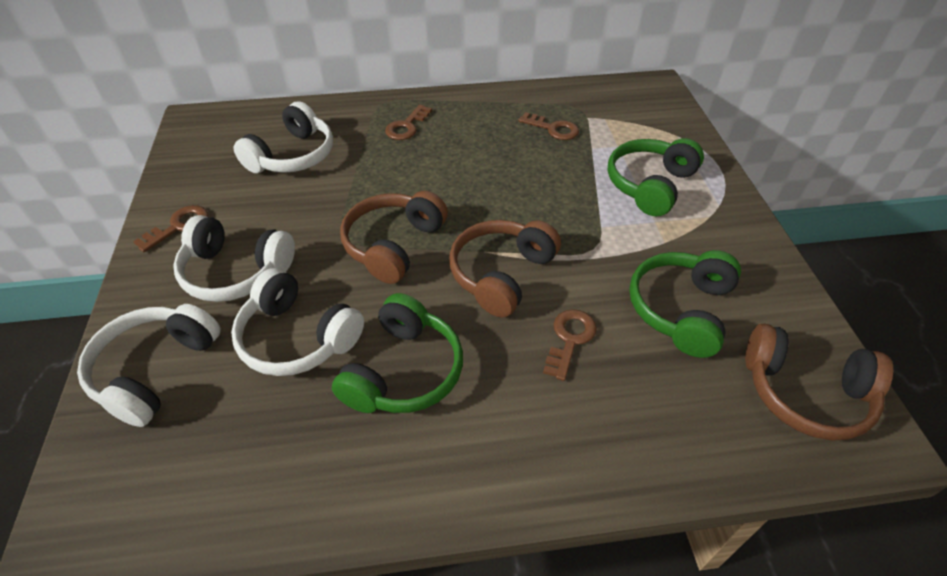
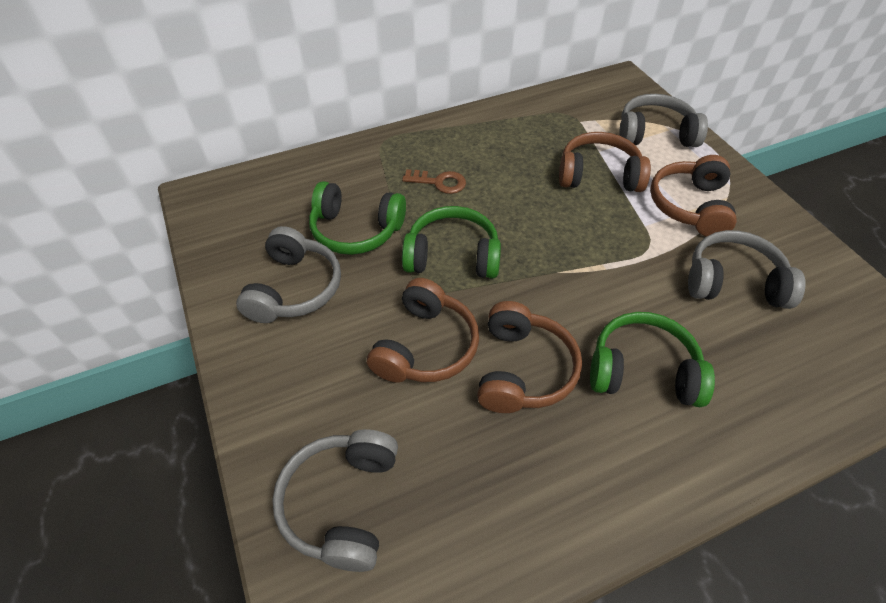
brown headphones: 3 -> 4
brown key: 4 -> 1
grey headphones: 0 -> 4
white headphones: 4 -> 0

